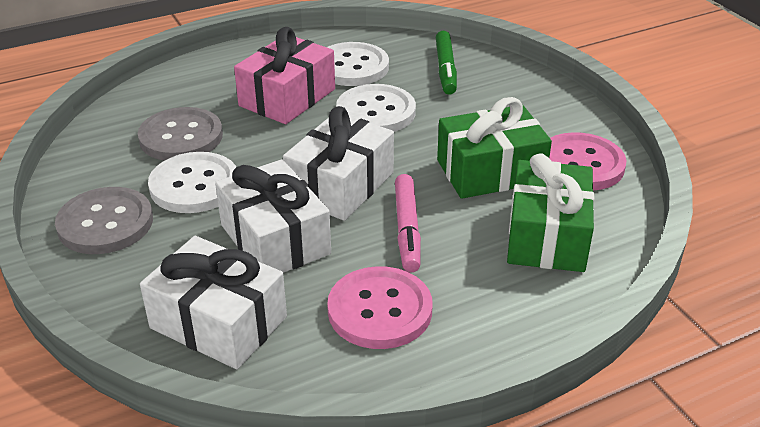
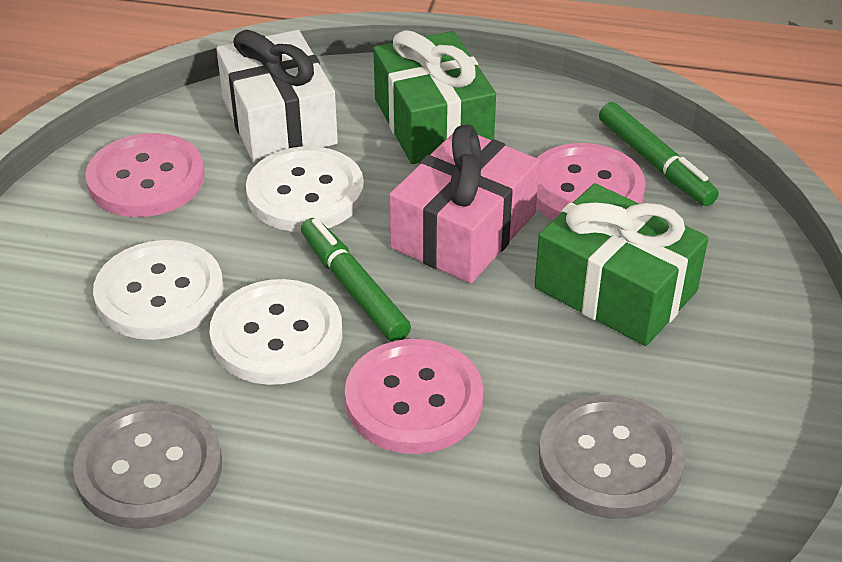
green marker: 1 -> 2
pink button: 2 -> 3
pink marker: 1 -> 0
white gift: 3 -> 1

